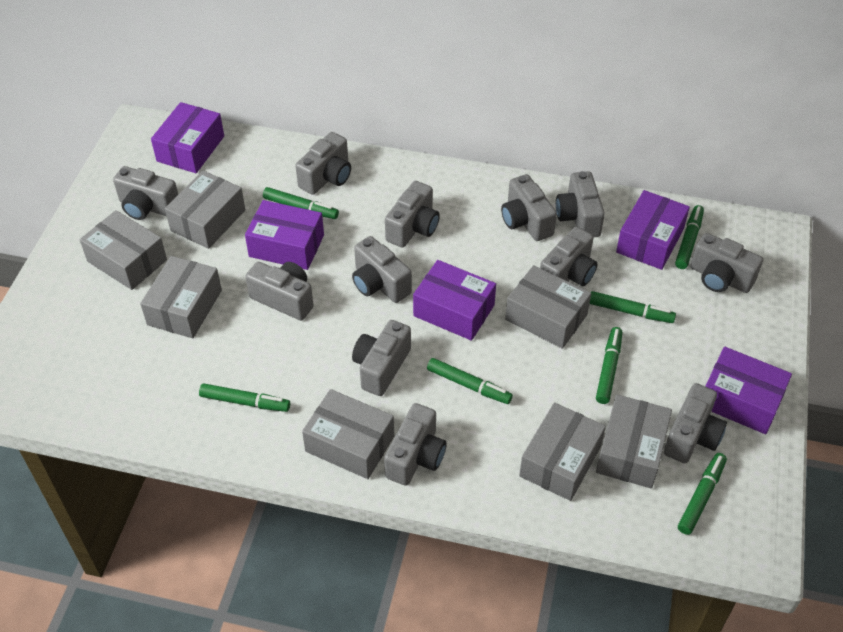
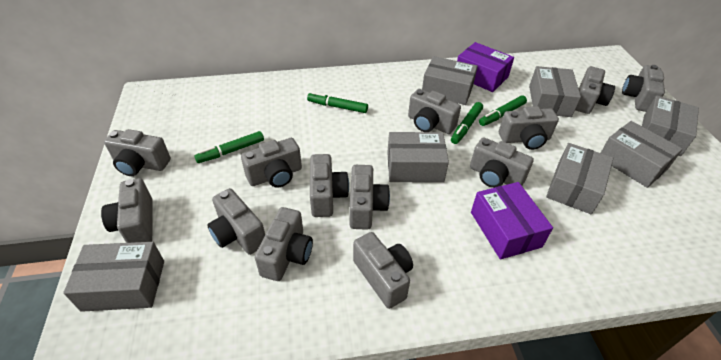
green marker: 7 -> 4
grey camera: 12 -> 13
purple box: 5 -> 2

